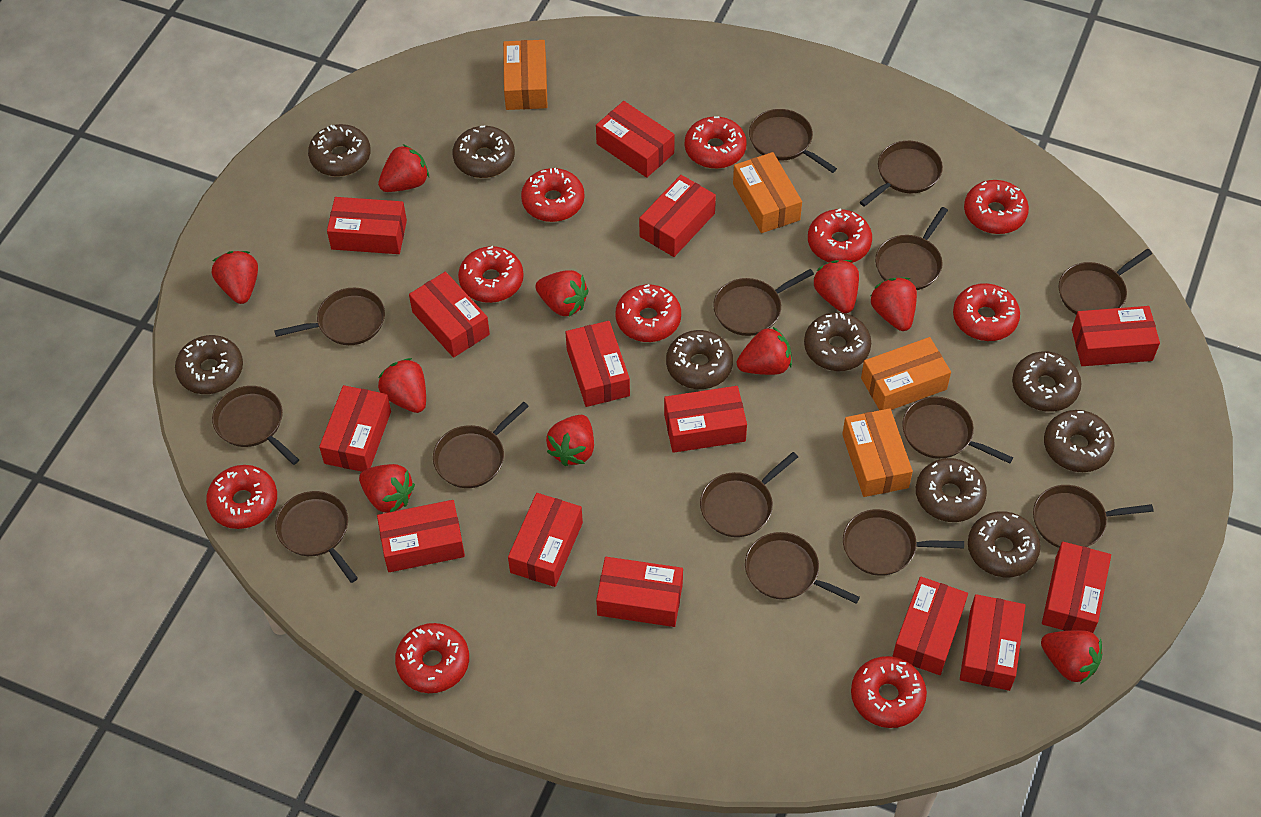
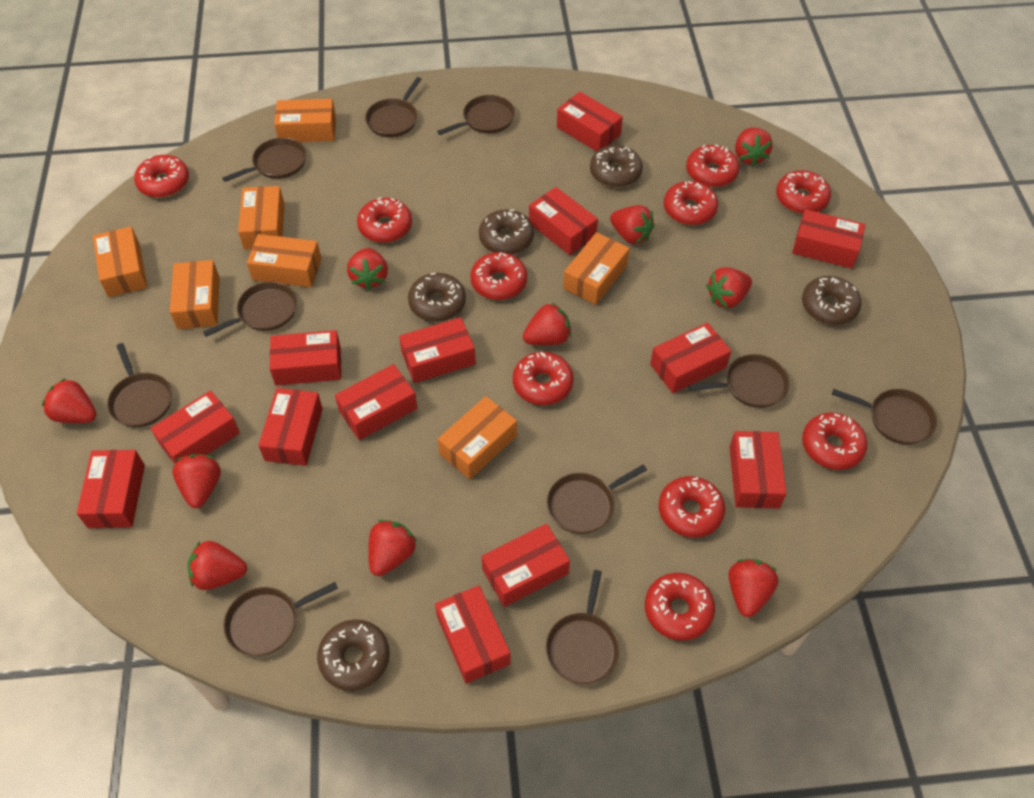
brown donut: 9 -> 5
brown pan: 14 -> 10
orange box: 4 -> 7
red box: 14 -> 13

